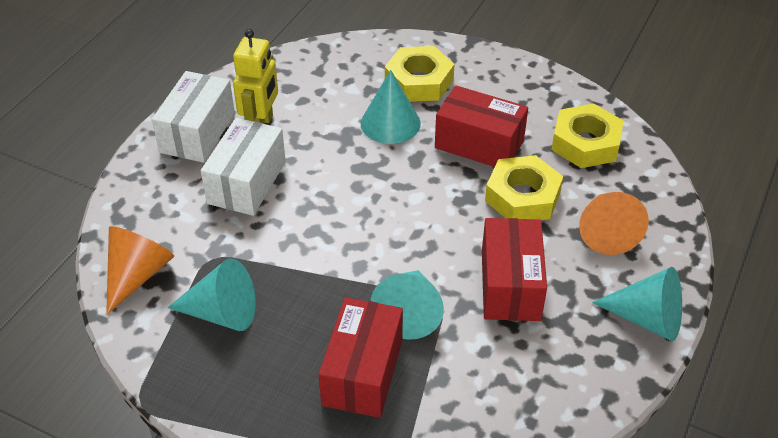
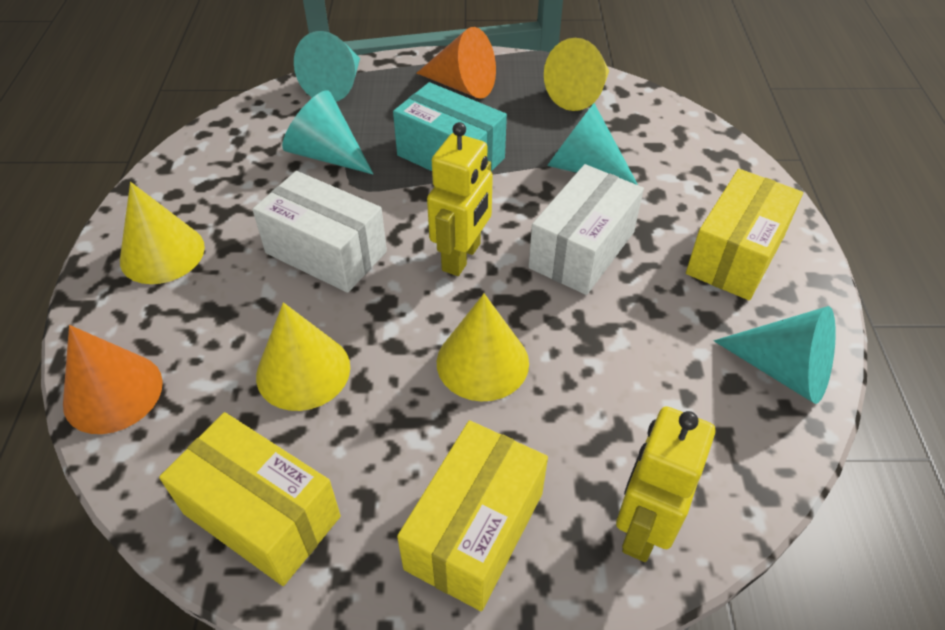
red box: 3 -> 0
turquoise box: 0 -> 1
yellow box: 0 -> 3
yellow cone: 0 -> 4
yellow nut: 3 -> 0
yellow robot: 1 -> 2

